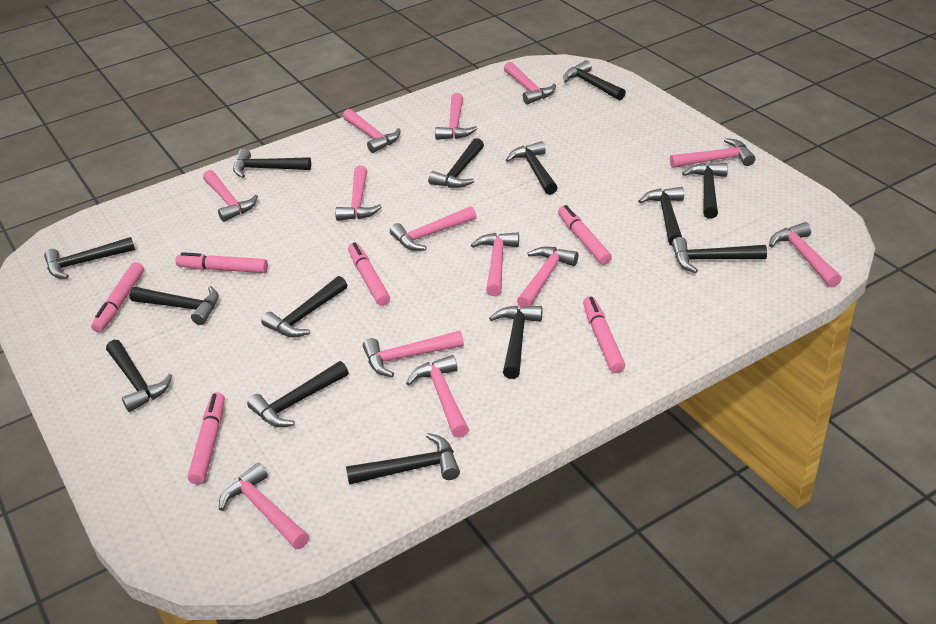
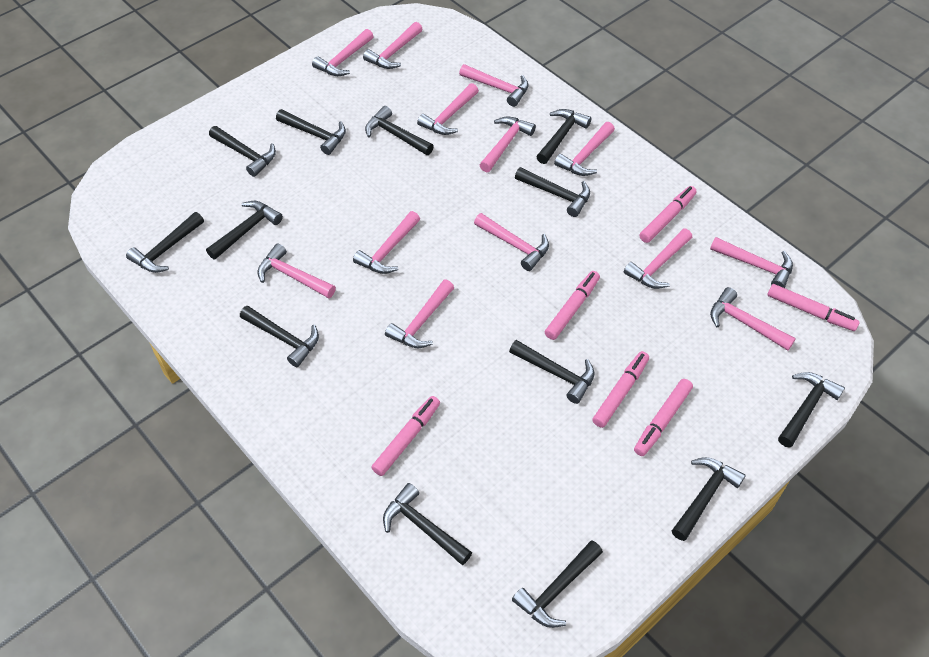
black hammer: 14 -> 13

